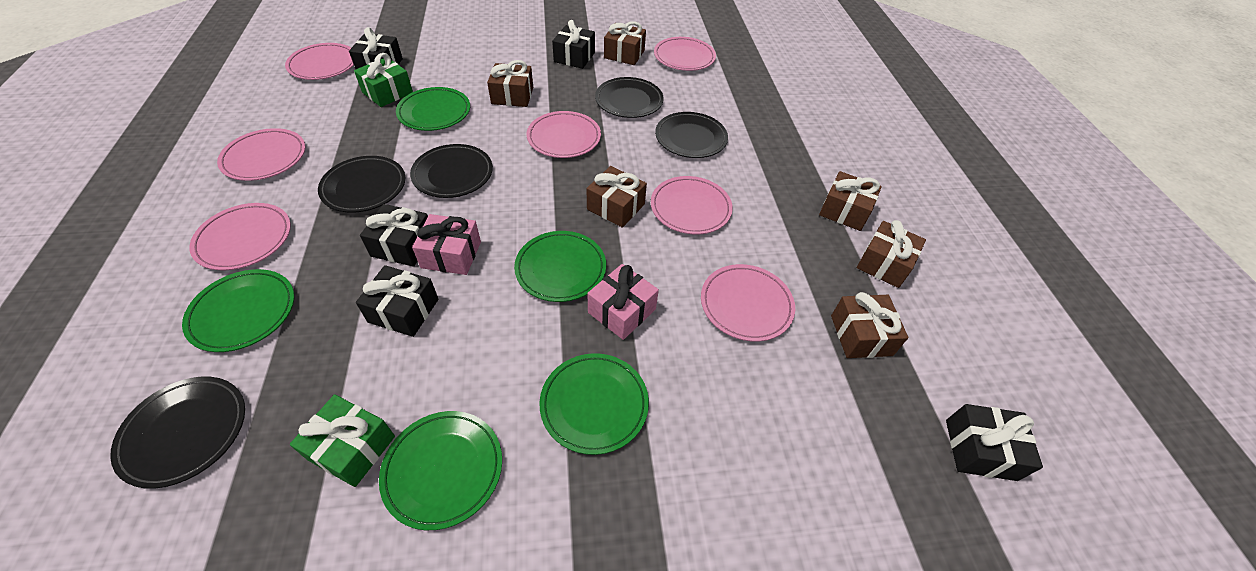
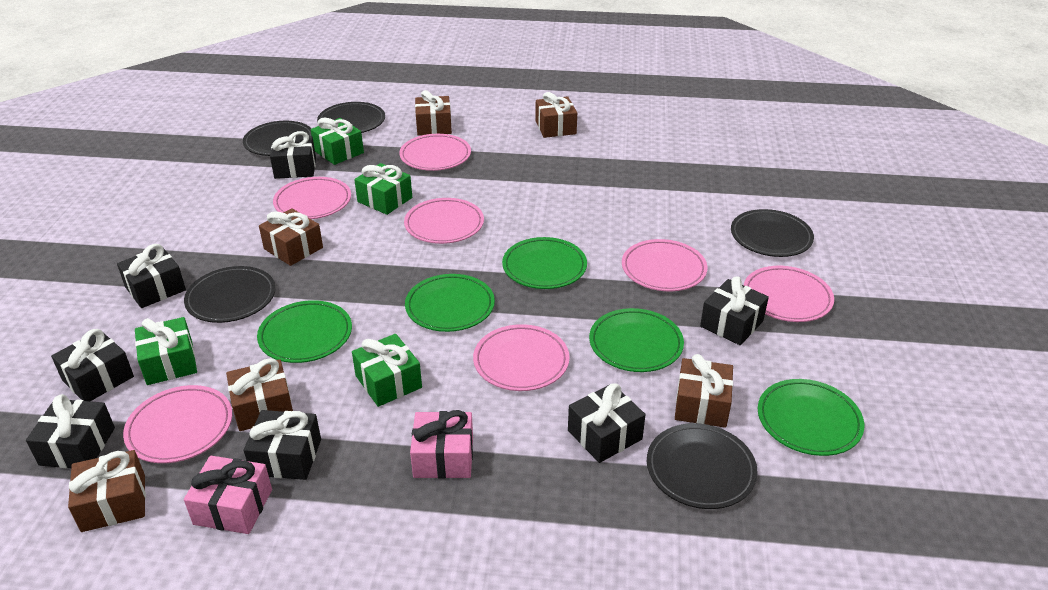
black gift: 5 -> 7
green gift: 2 -> 4

